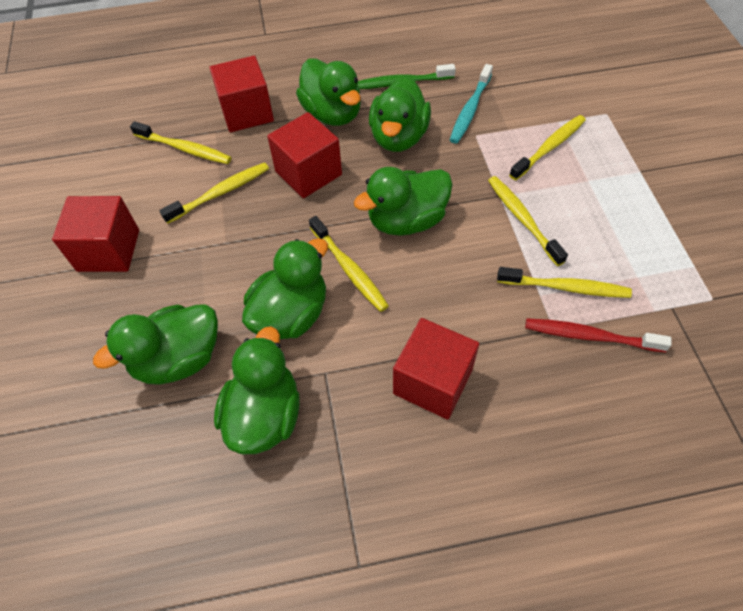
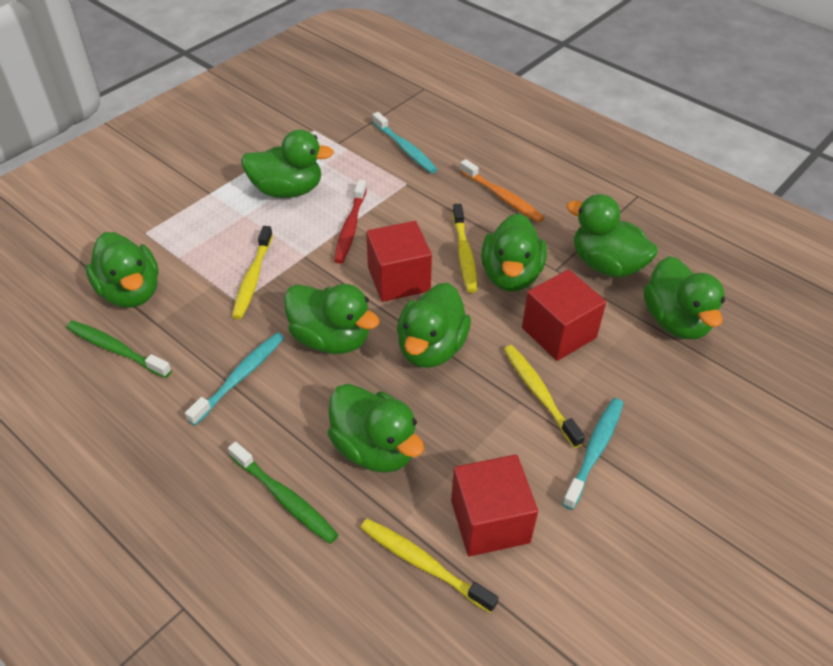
green duck: 6 -> 8
green toothbrush: 1 -> 2
orange toothbrush: 0 -> 1
red cube: 4 -> 3
turquoise toothbrush: 1 -> 3
yellow toothbrush: 6 -> 4

